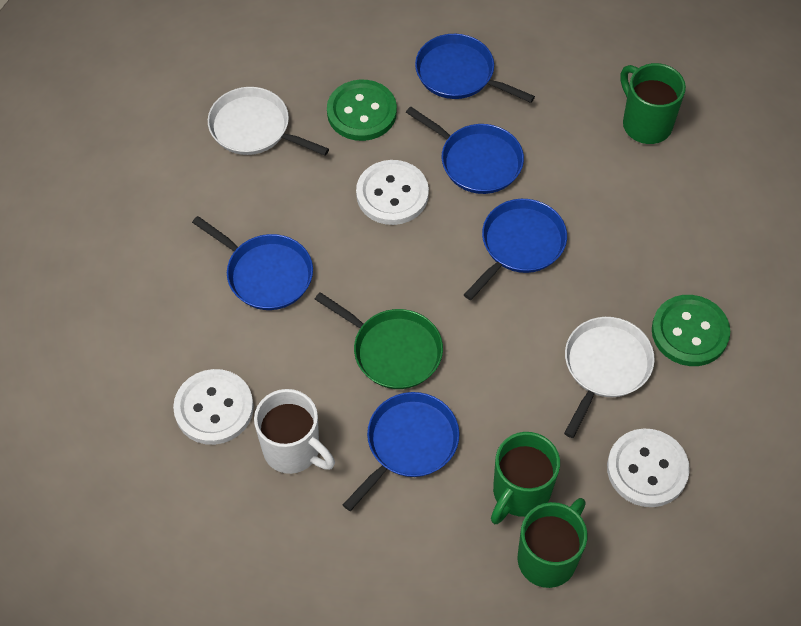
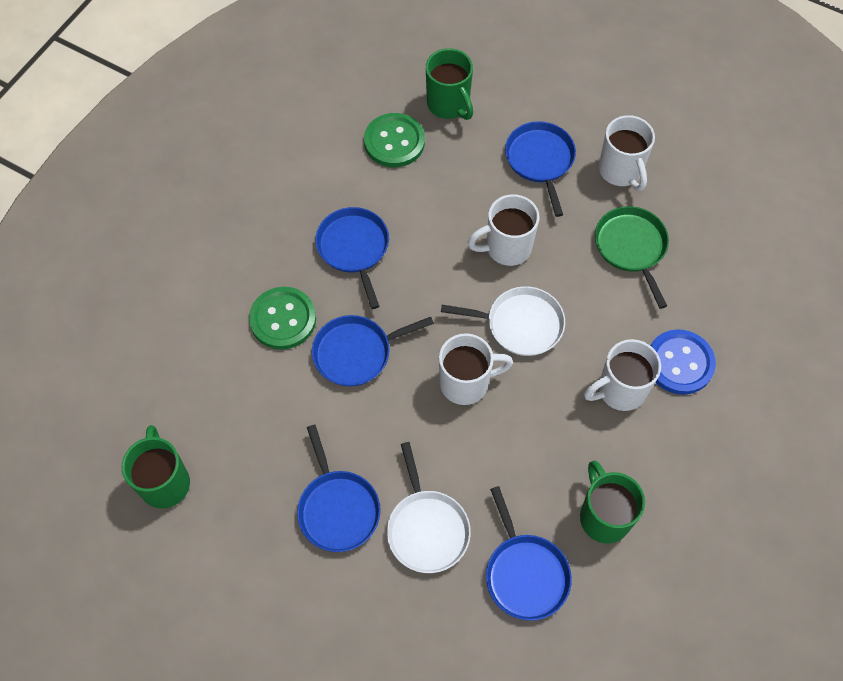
blue button: 0 -> 1
white button: 3 -> 0
white mug: 1 -> 4

